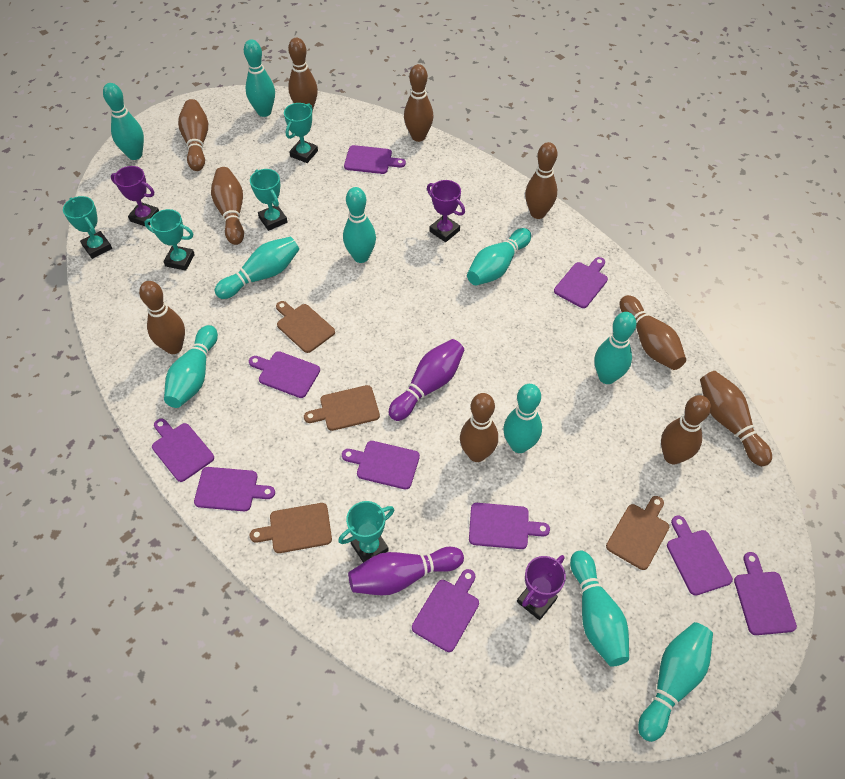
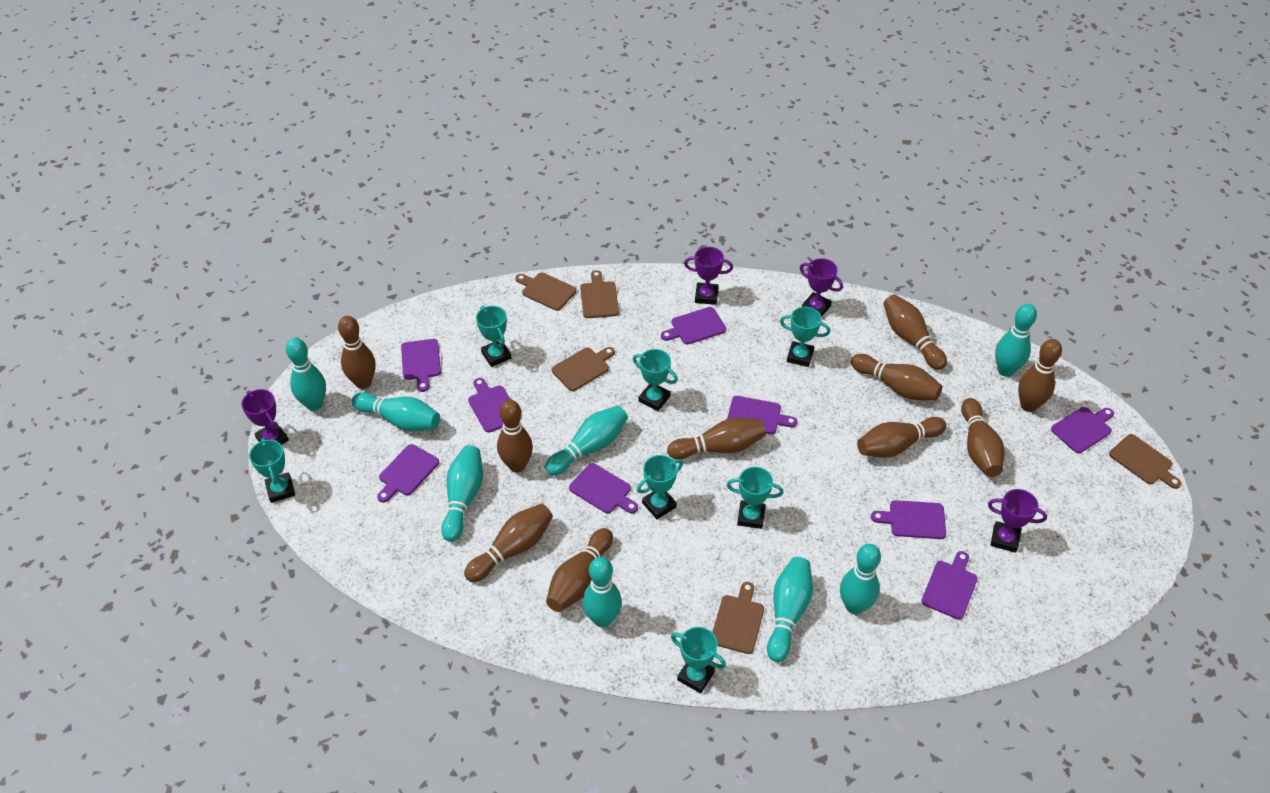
brown cutting board: 4 -> 5
purple bowling pin: 2 -> 0
purple cutting board: 10 -> 9
purple trophy: 3 -> 4
turquoise bowling pin: 10 -> 8
turquoise trophy: 5 -> 7

